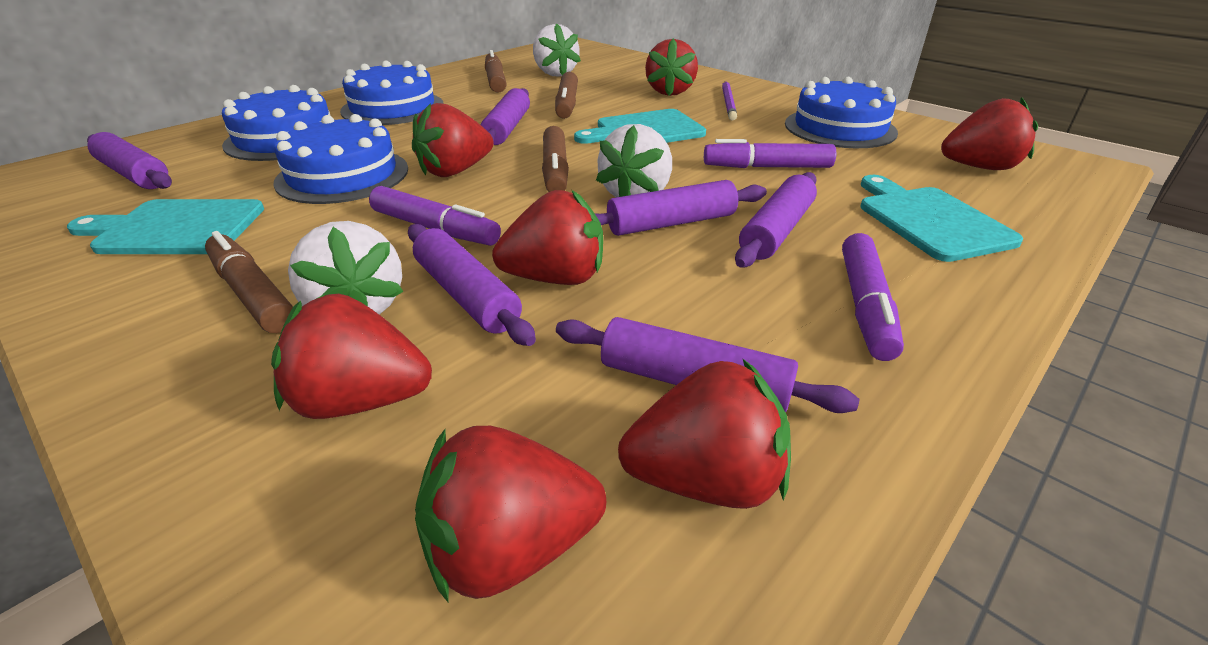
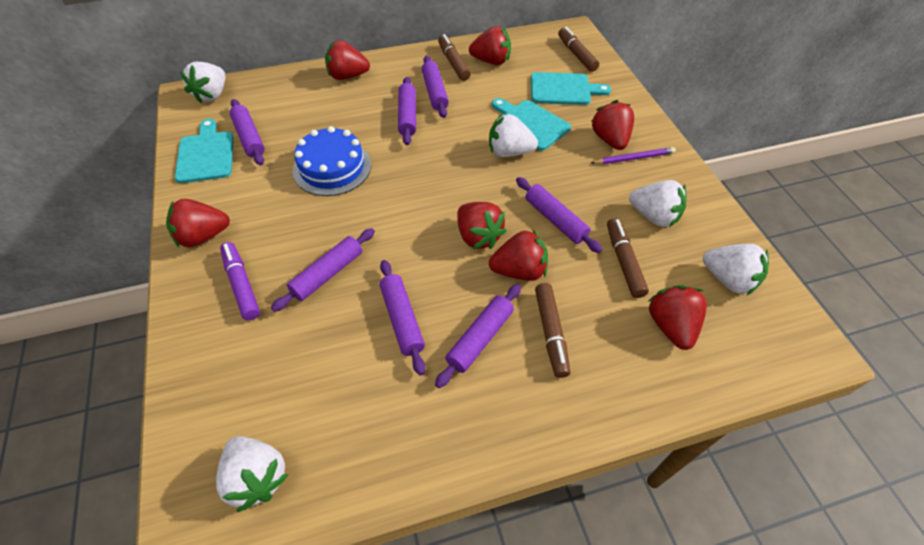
blue cake: 4 -> 1
purple marker: 3 -> 1
purple rolling pin: 6 -> 7
white strawberry: 3 -> 5

